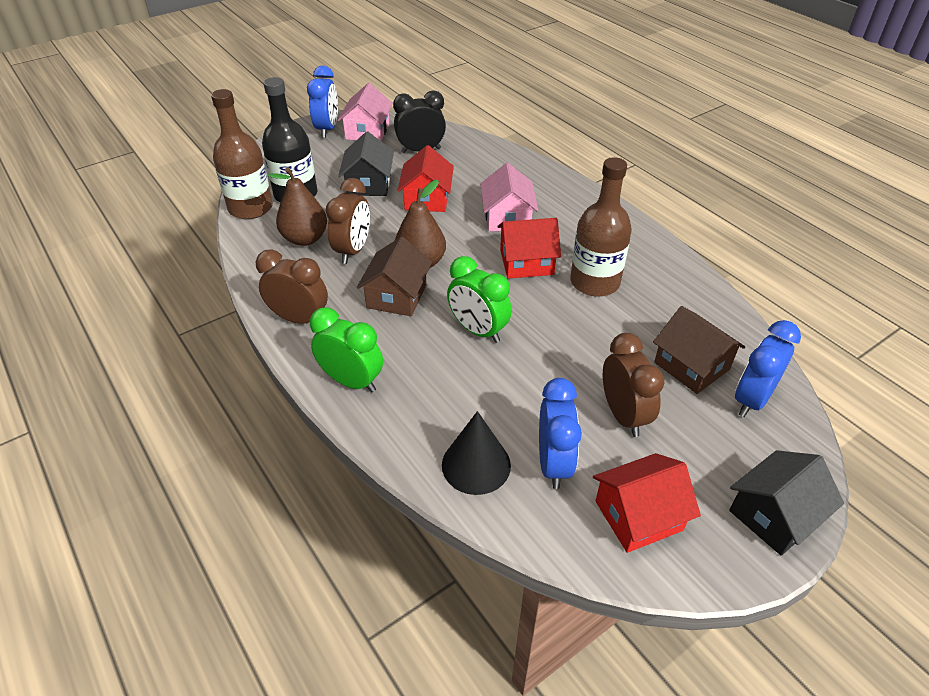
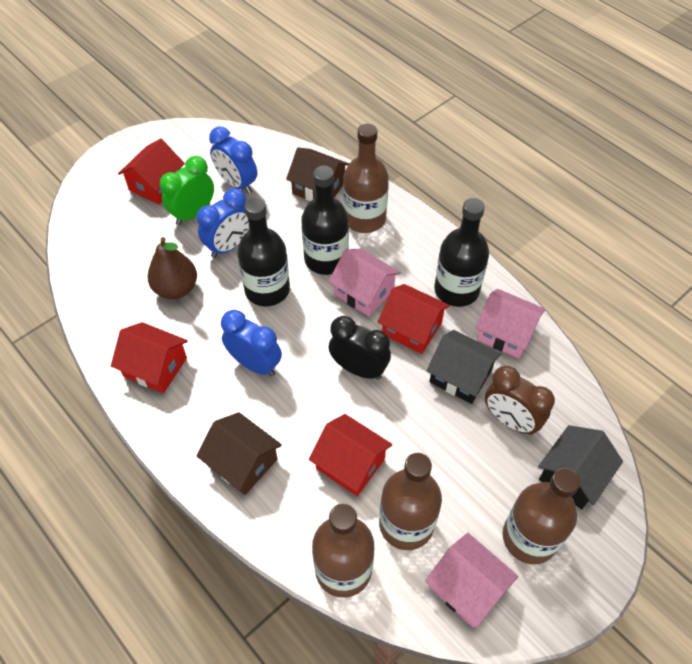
black bottle: 1 -> 3
black cone: 1 -> 0
brown bottle: 2 -> 4
brown clock: 3 -> 1
brown pear: 2 -> 1
green clock: 2 -> 1
pink house: 2 -> 3
red house: 3 -> 4

